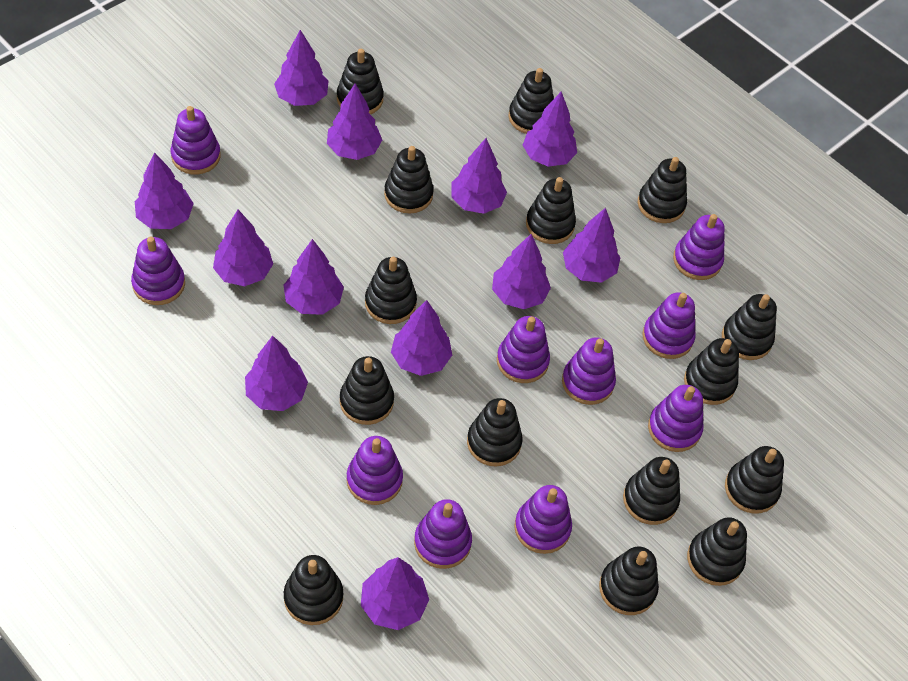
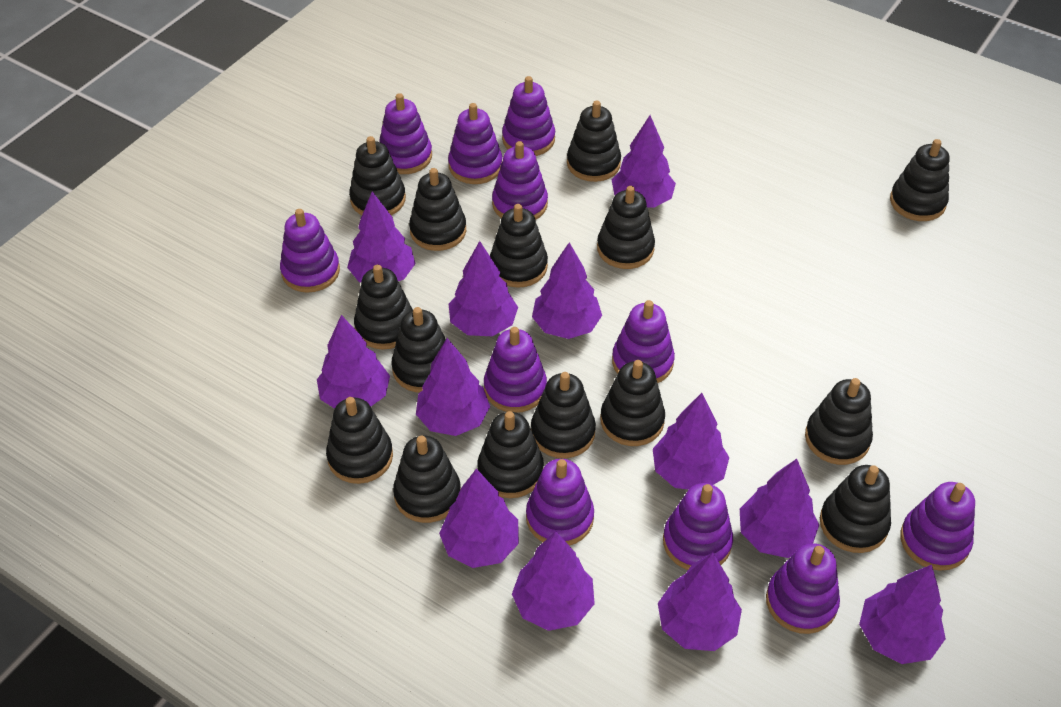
purple stacking toy: 10 -> 11

